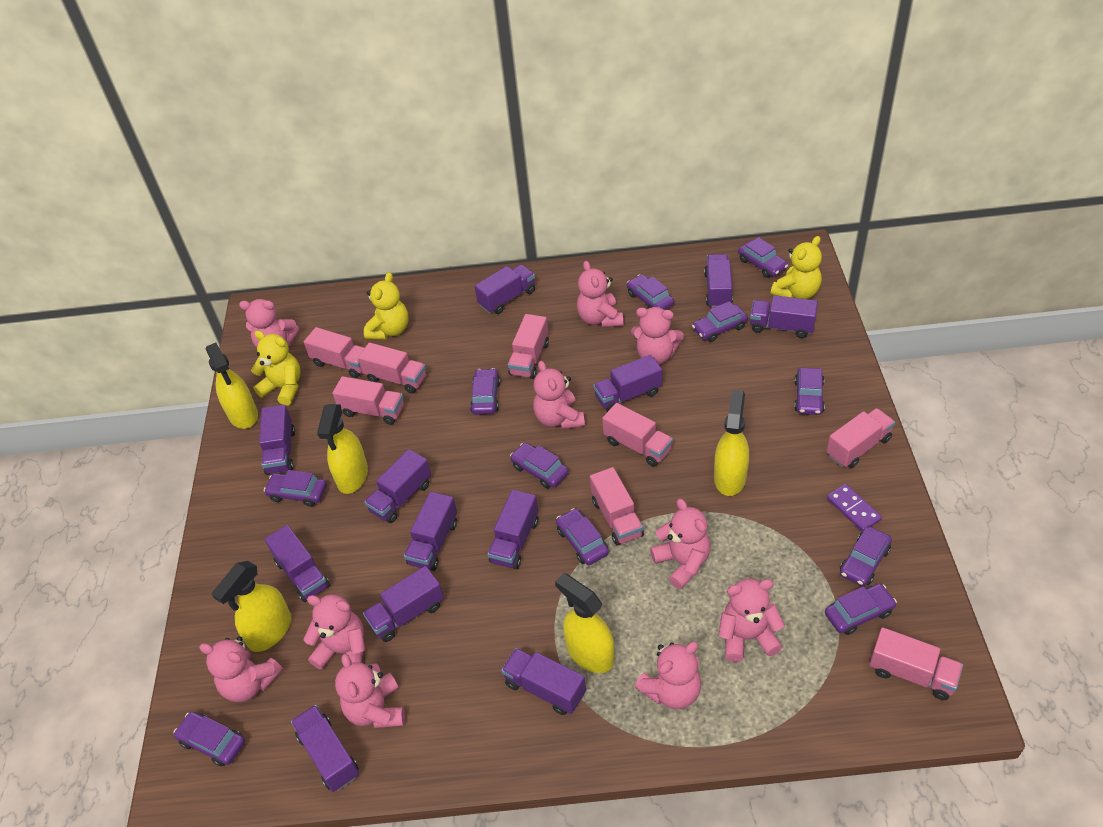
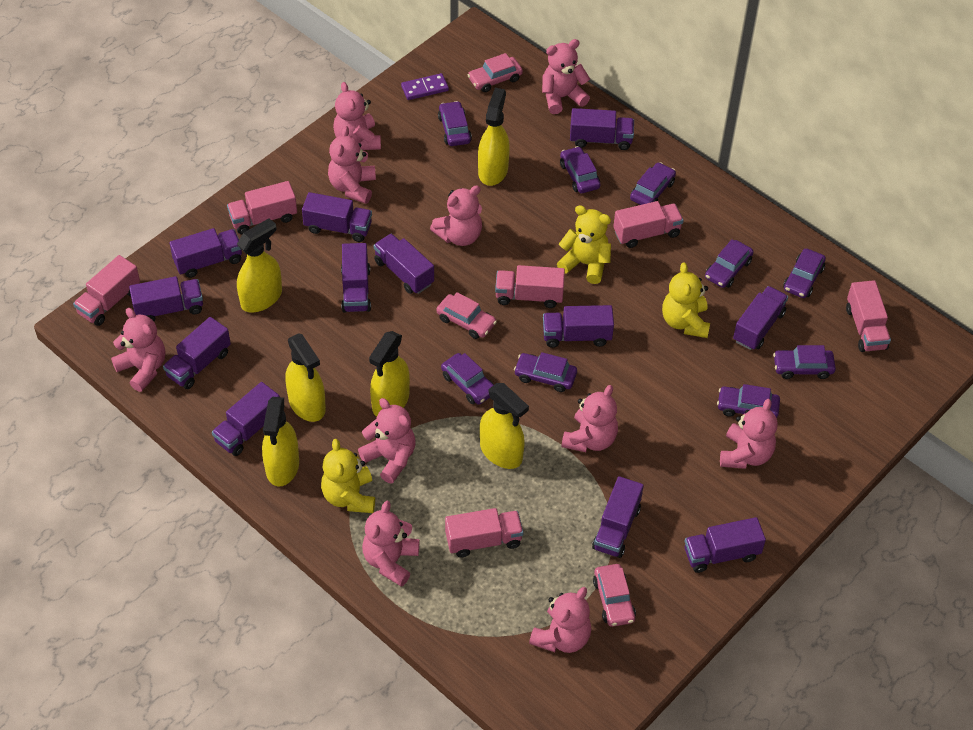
pink car: 0 -> 3
pink truck: 8 -> 6
purple car: 11 -> 9
yellow spray bottle: 5 -> 6

